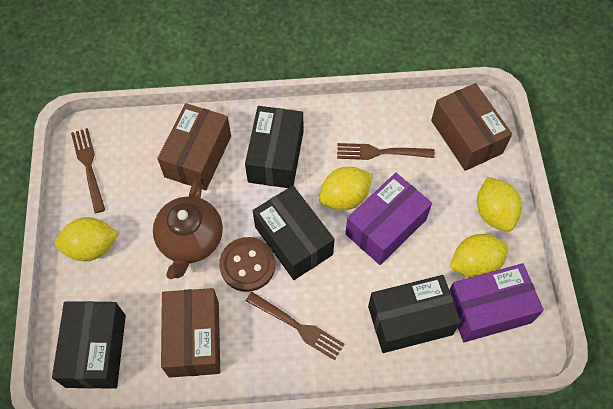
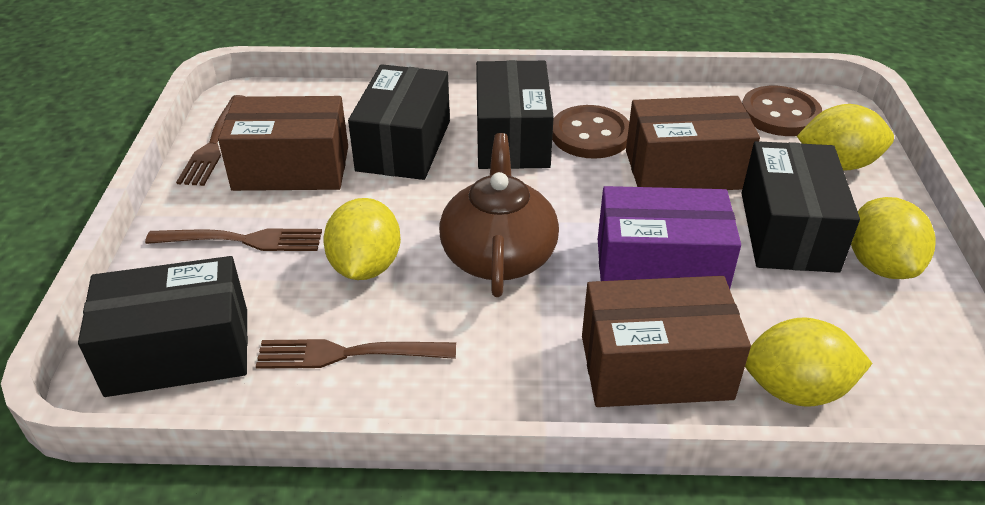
brown button: 1 -> 2
purple box: 2 -> 1

